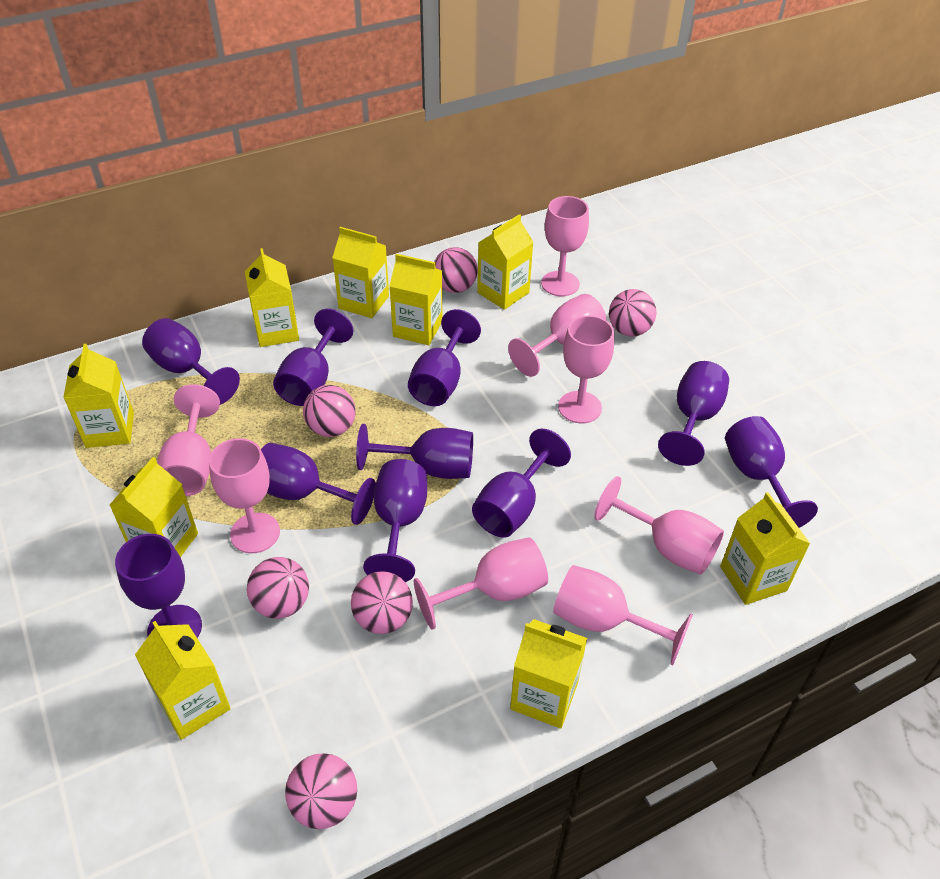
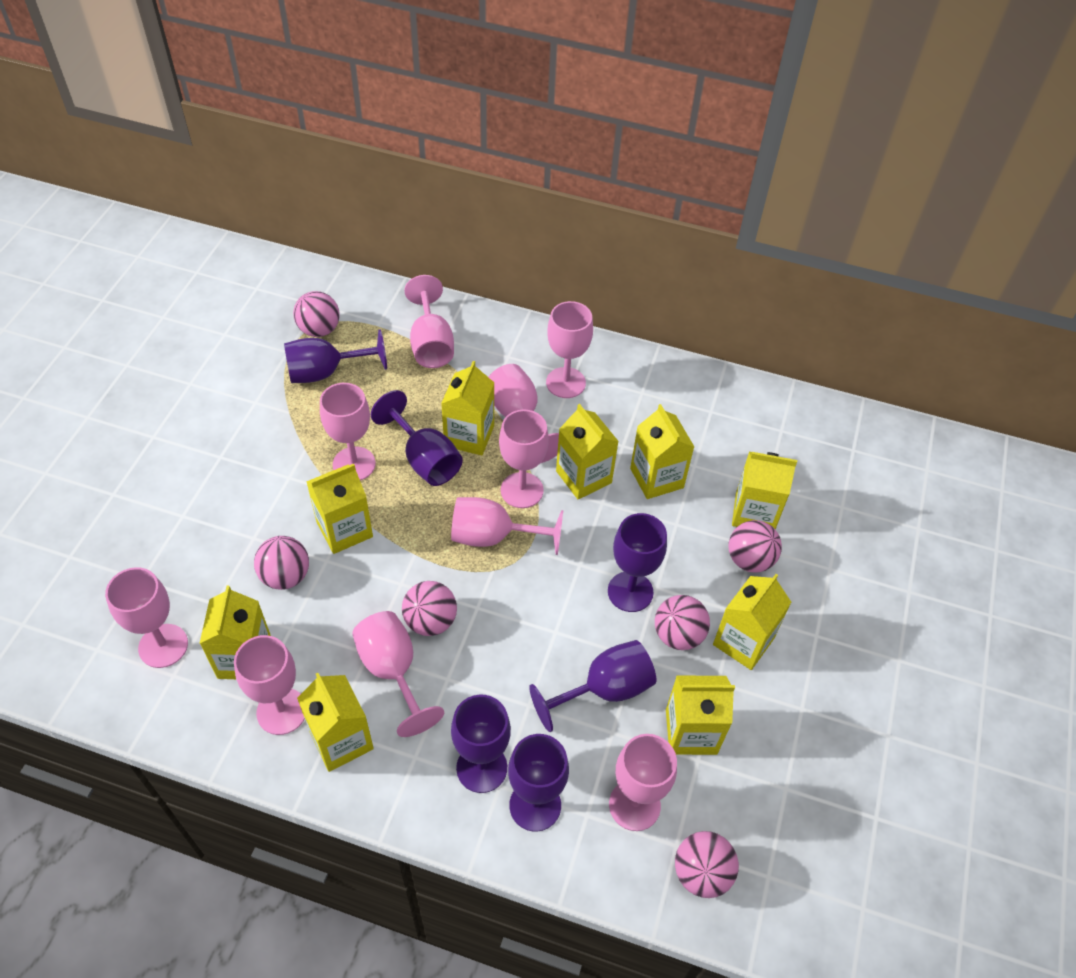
pink goblet: 8 -> 10
purple goblet: 10 -> 6

